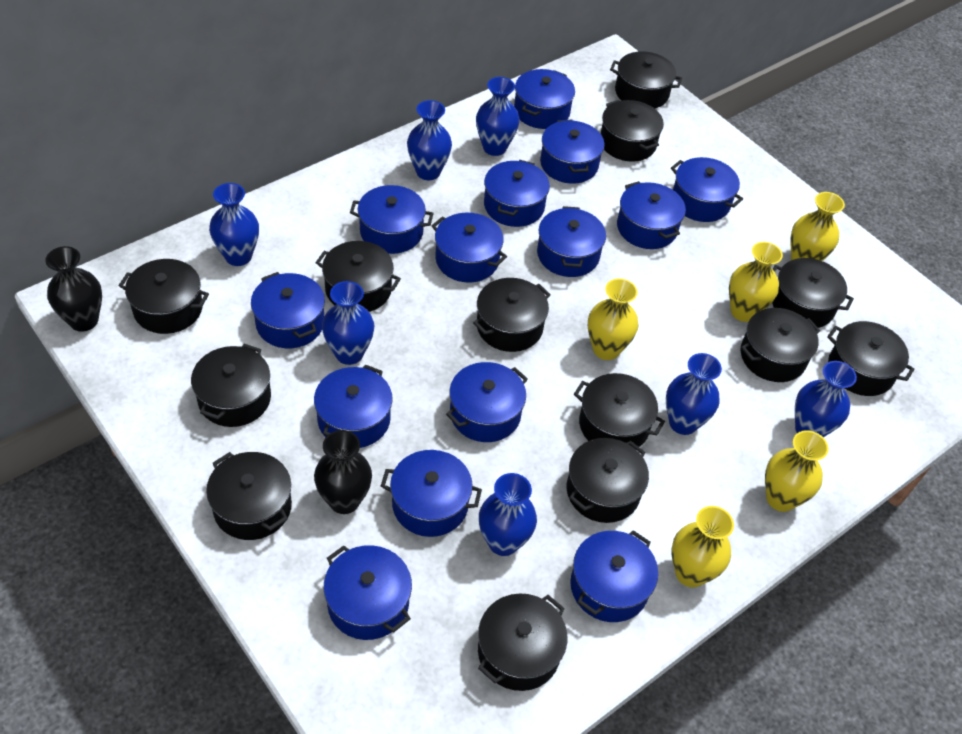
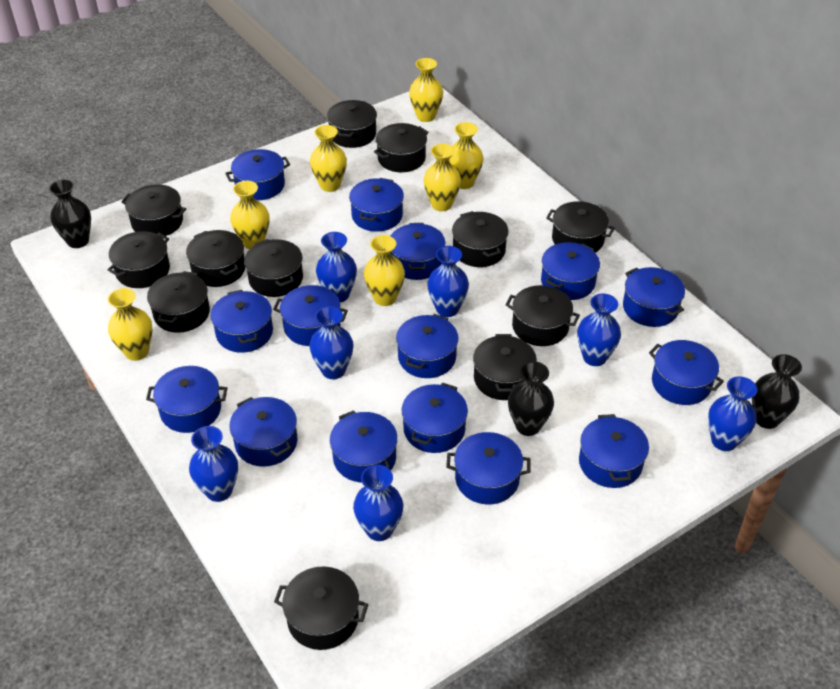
black pot: 13 -> 12
black vase: 2 -> 3
blue pot: 14 -> 15
yellow vase: 5 -> 7

